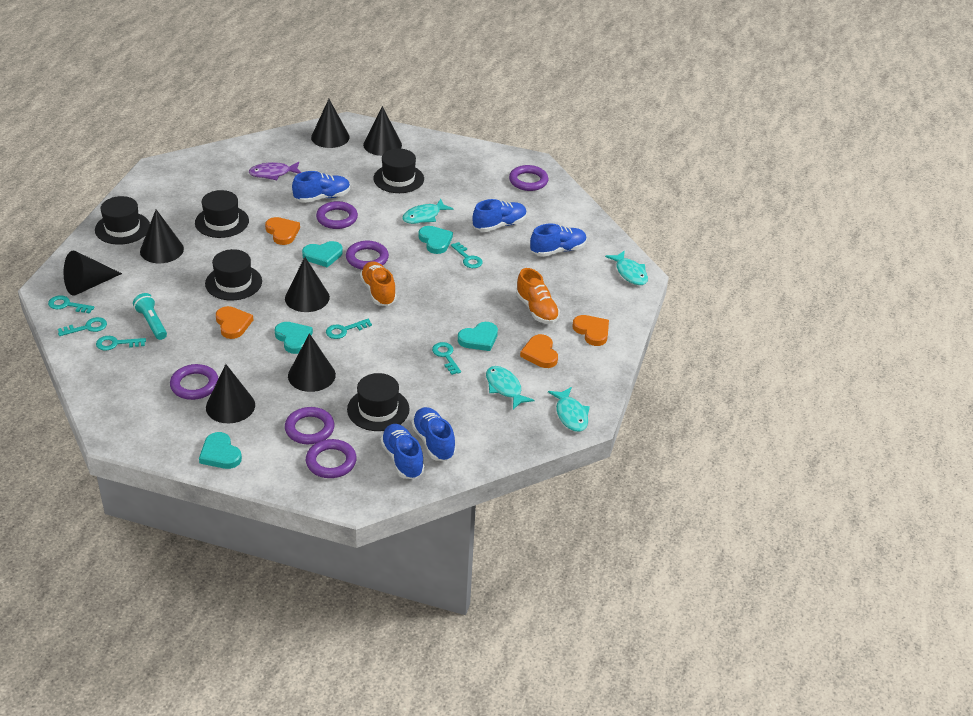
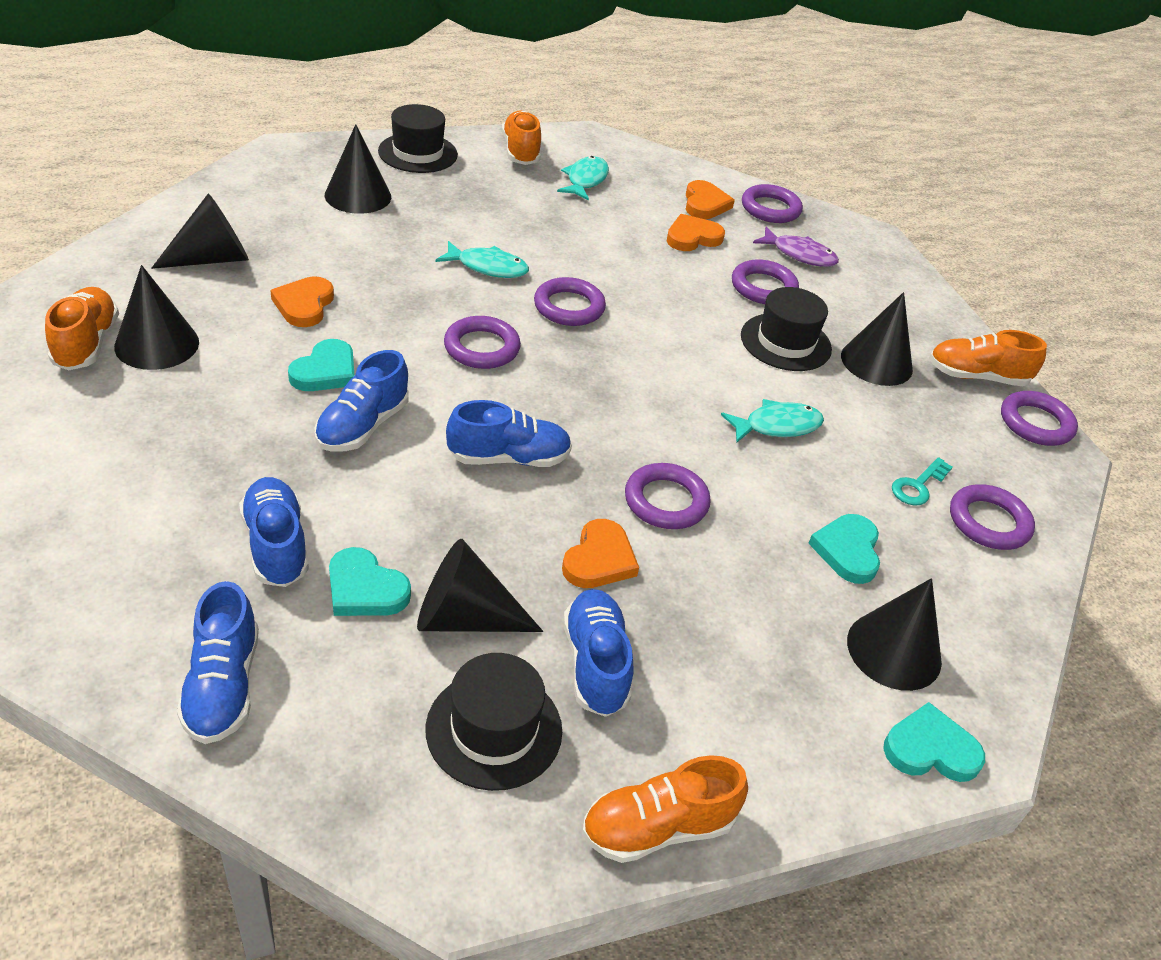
black cone: 7 -> 6
black hat: 5 -> 3
orange shoe: 2 -> 4
purple ring: 6 -> 7
turquoise fish: 4 -> 3
turquoise flashlight: 1 -> 0
turquoise heart: 5 -> 4
turquoise key: 6 -> 1

